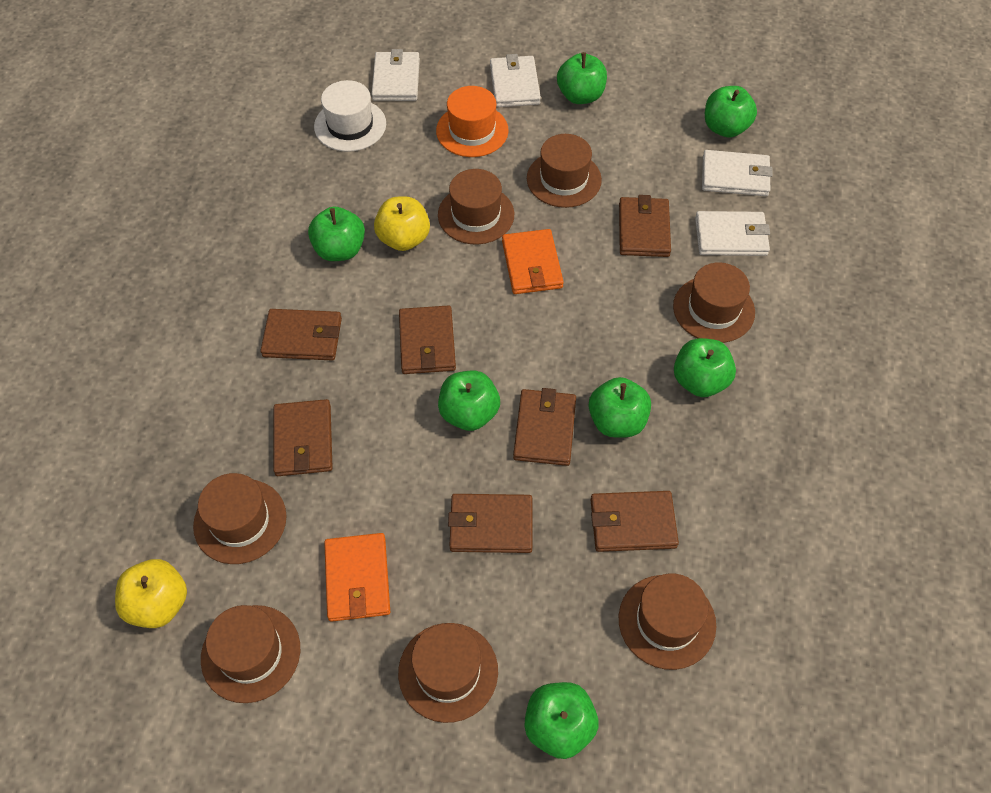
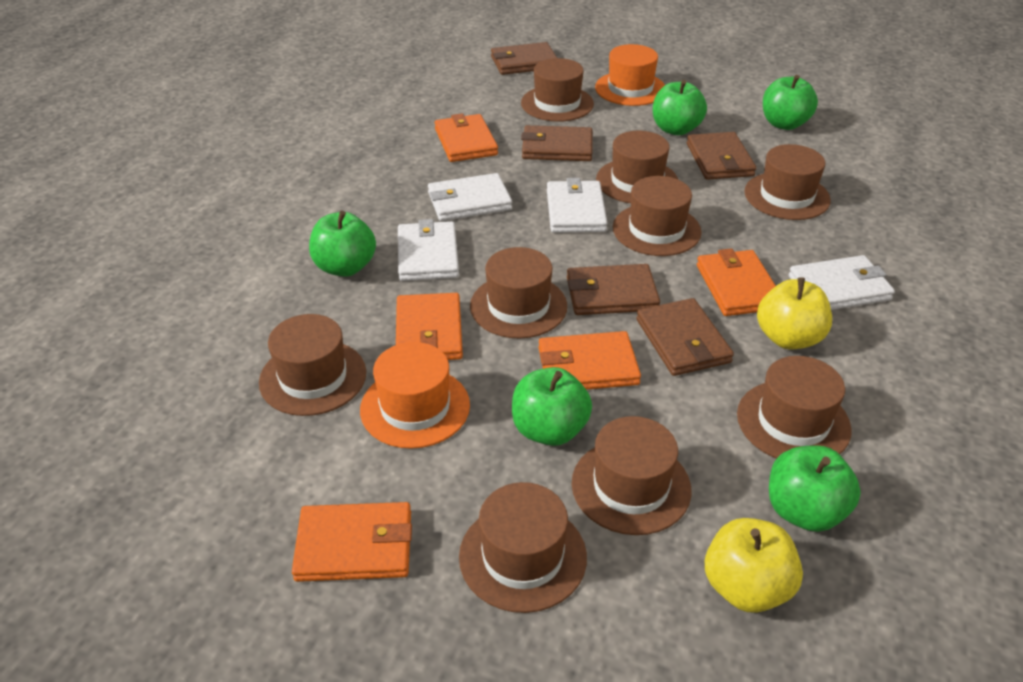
brown hat: 7 -> 9
brown wallet: 7 -> 5
green apple: 7 -> 5
orange hat: 1 -> 2
orange wallet: 2 -> 5
white hat: 1 -> 0

